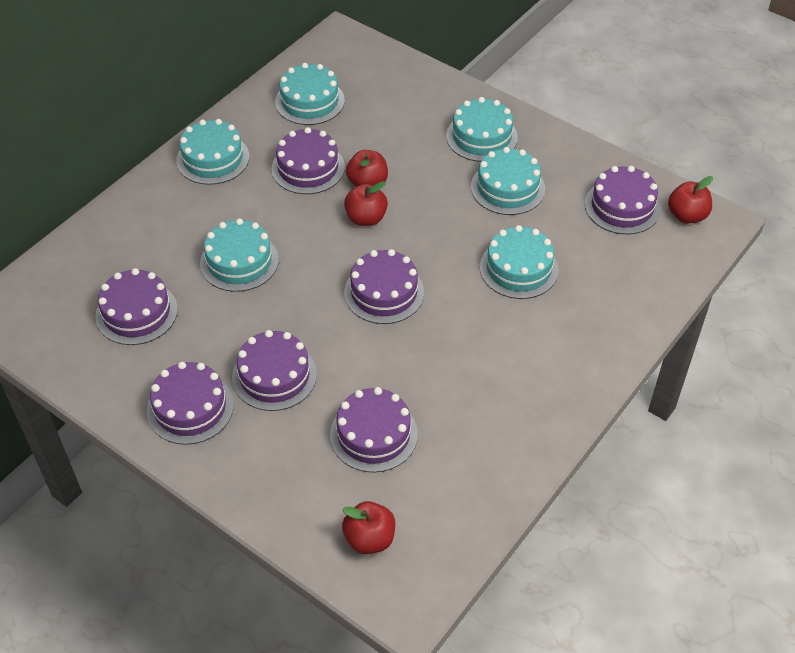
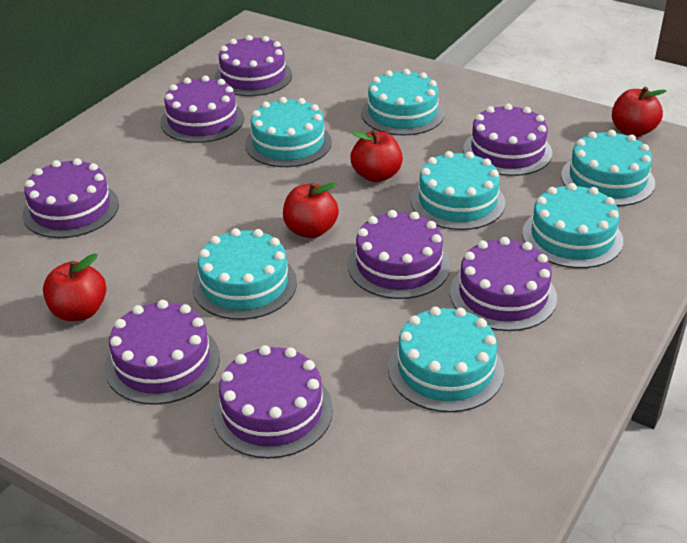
purple cake: 7 -> 8
turquoise cake: 6 -> 7

